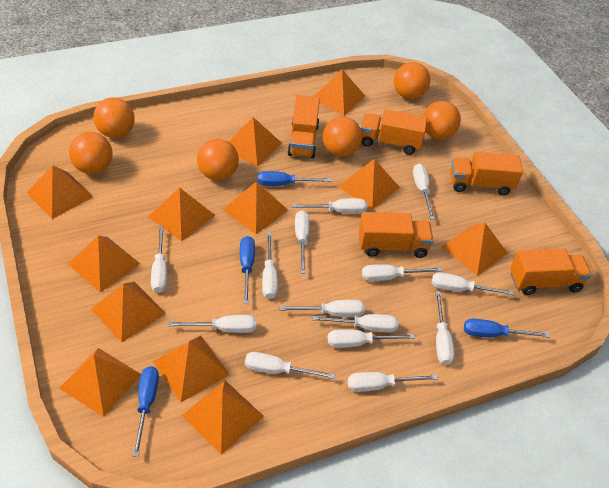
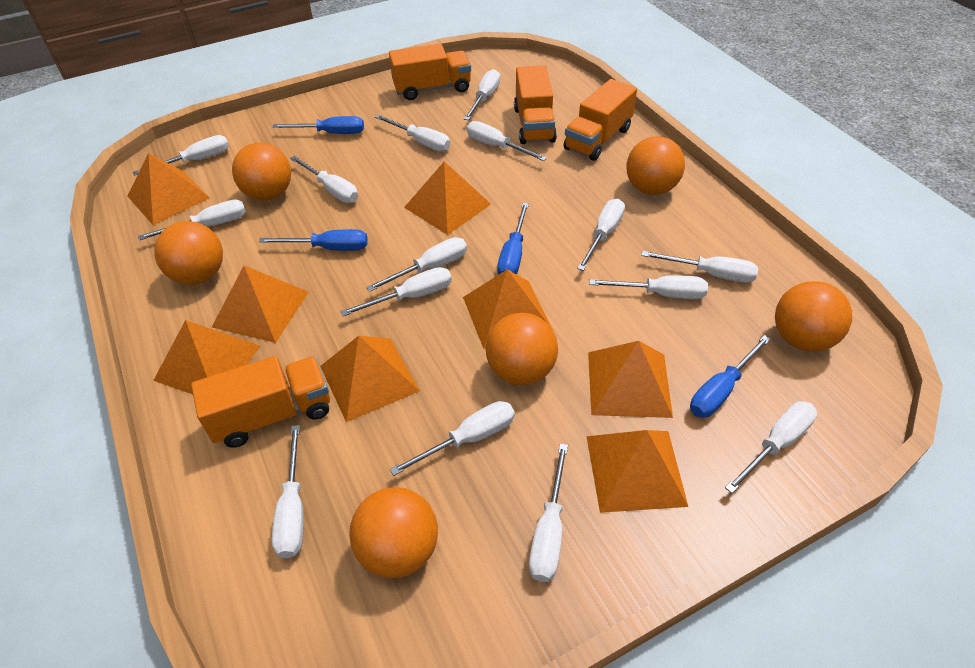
orange pyramid: 12 -> 8
orange truck: 5 -> 4
white screwdriver: 14 -> 15

